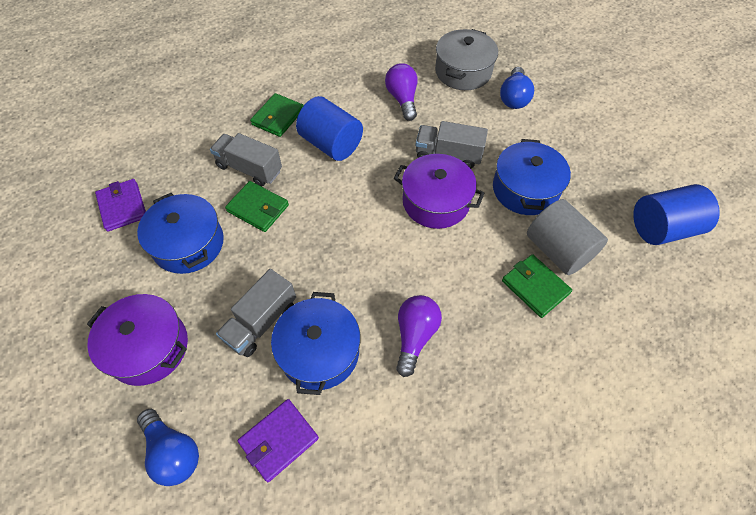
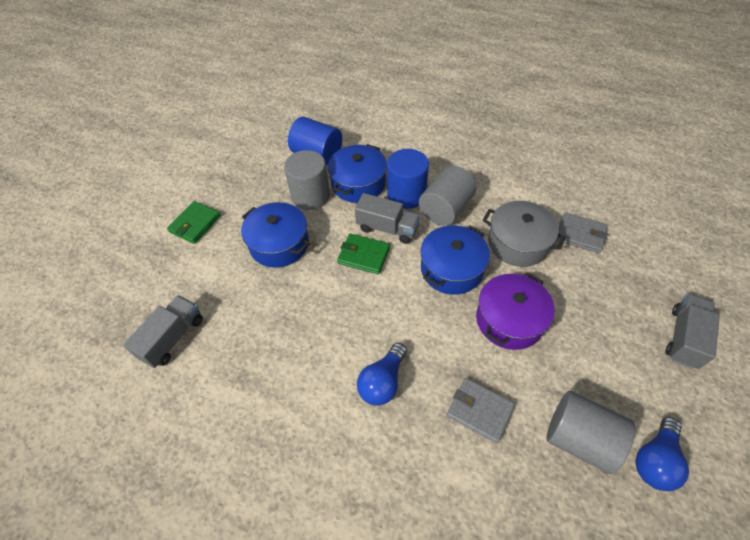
green wallet: 3 -> 2
grey cylinder: 1 -> 3
grey wallet: 0 -> 2
purple light bulb: 2 -> 0
purple pot: 2 -> 1
purple wallet: 2 -> 0

